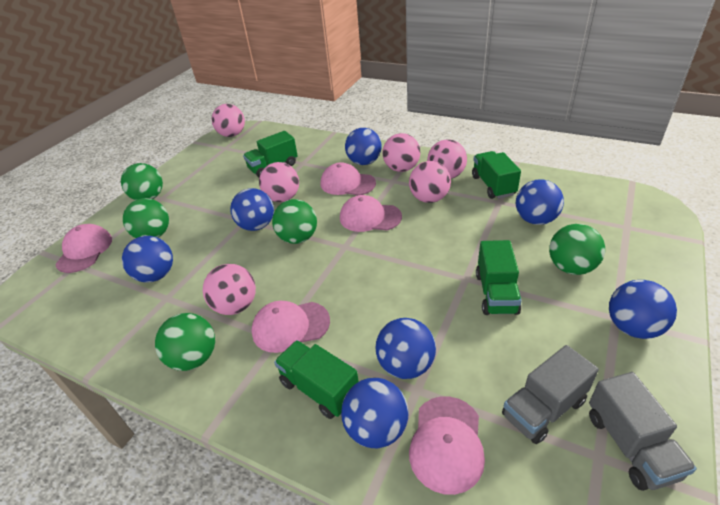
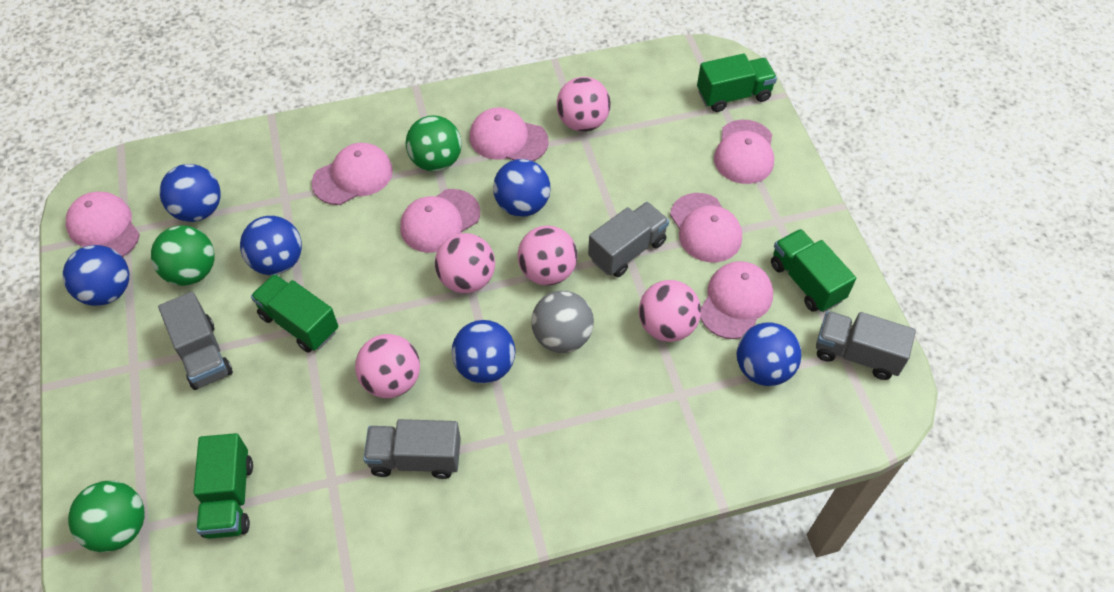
blue ball: 7 -> 6
green ball: 5 -> 3
grey ball: 0 -> 1
grey truck: 2 -> 4
pink ball: 6 -> 5
pink cap: 5 -> 7

